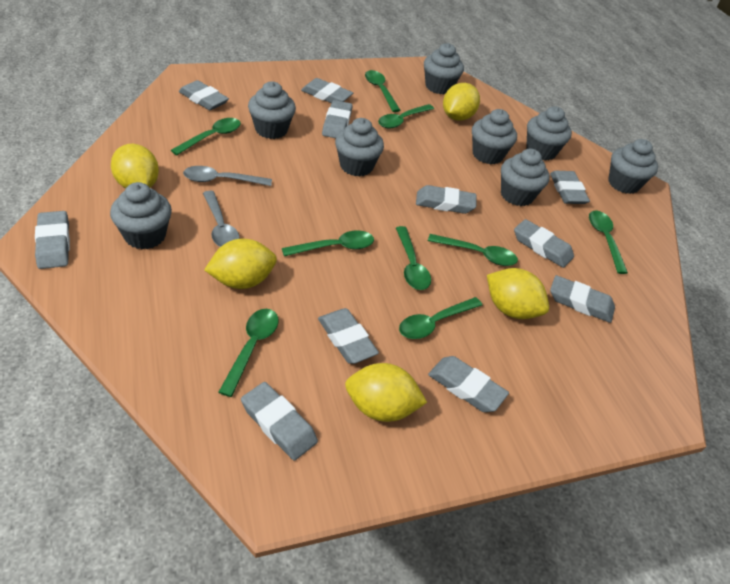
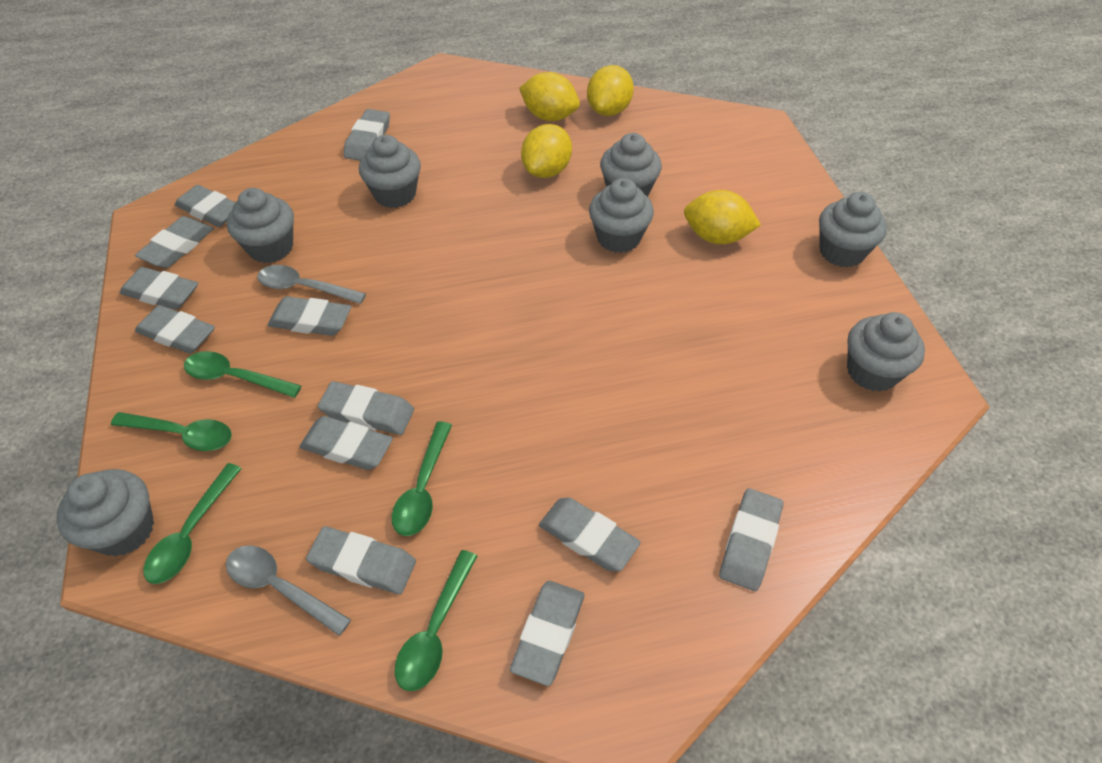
green spoon: 9 -> 5
grey cupcake: 8 -> 7
grey eraser: 11 -> 12
yellow lemon: 5 -> 4

